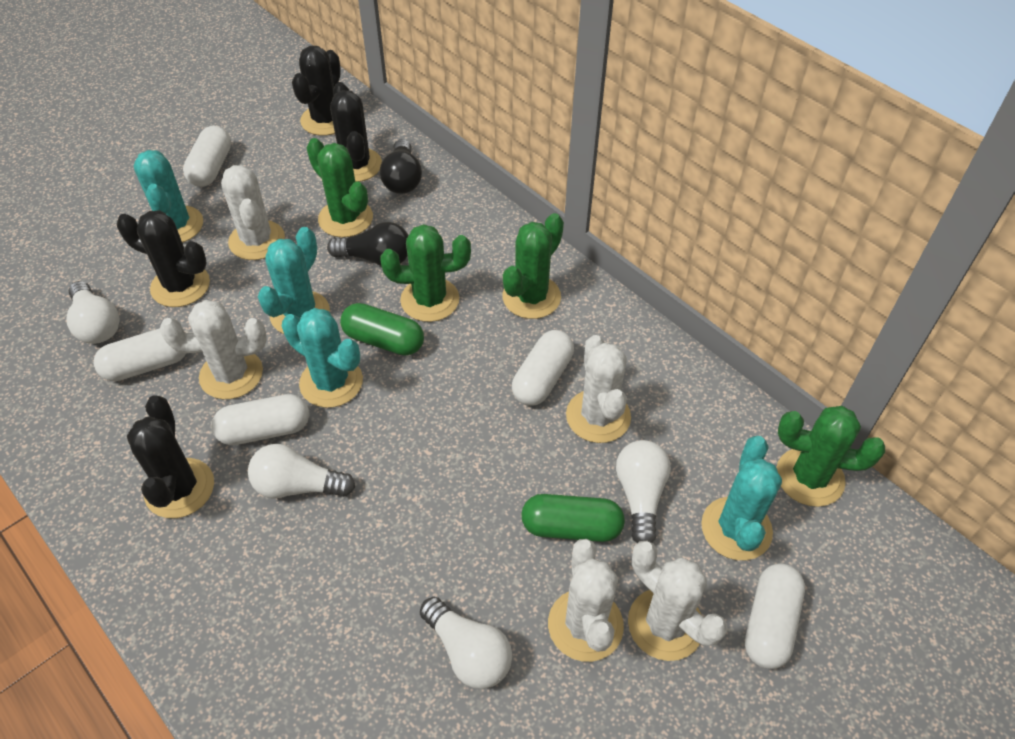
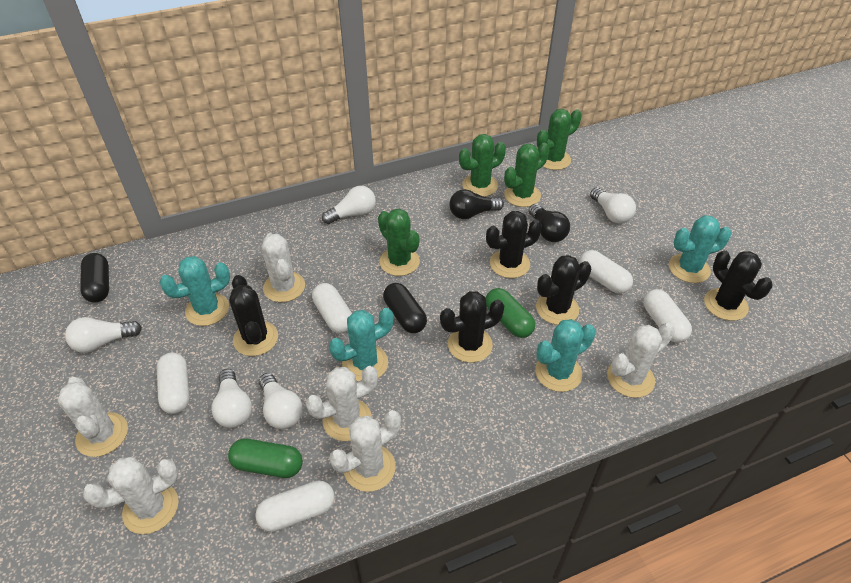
black cactus: 4 -> 5
black capsule: 0 -> 2
white cactus: 5 -> 6
white light bulb: 4 -> 5

